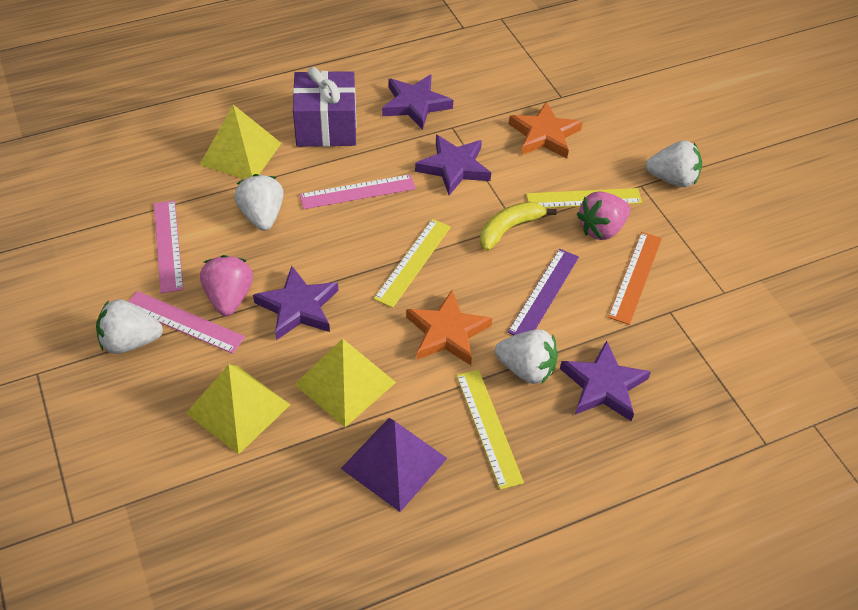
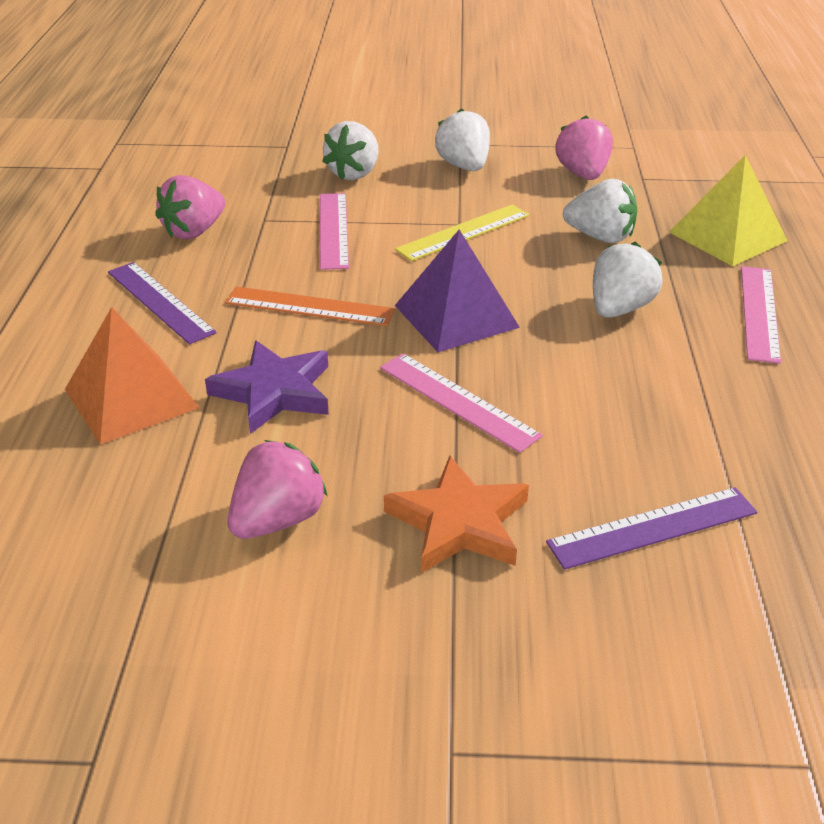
orange pyramid: 0 -> 1
orange star: 2 -> 1
pink strawberry: 2 -> 3
purple gift: 1 -> 0
purple ruler: 1 -> 2
purple star: 4 -> 1
yellow banana: 1 -> 0
yellow pyramid: 3 -> 1
yellow ruler: 3 -> 1

